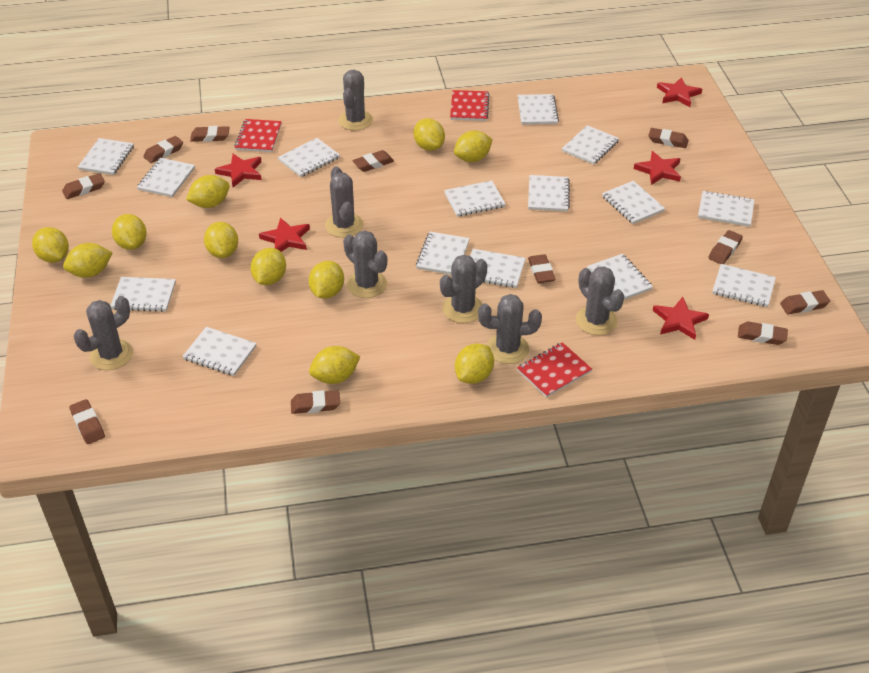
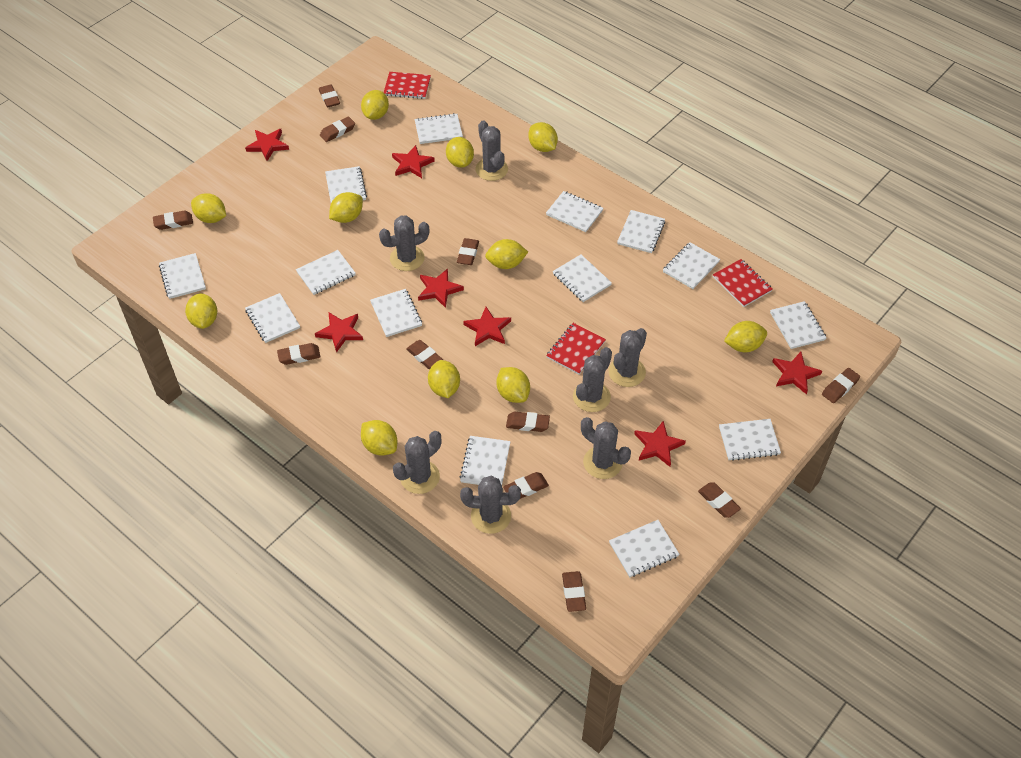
red star: 5 -> 7
white notebook: 15 -> 14

